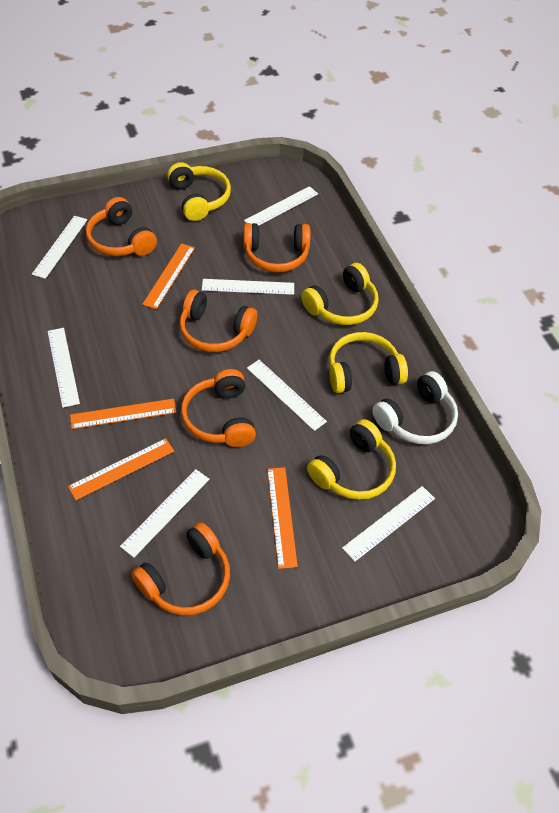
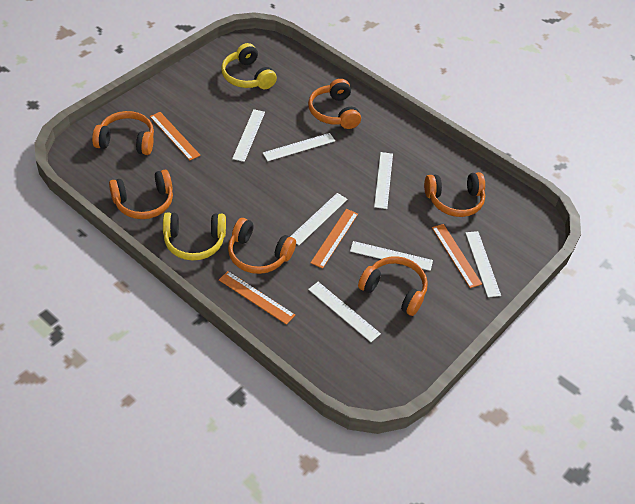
orange headphones: 5 -> 6
white headphones: 1 -> 0
yellow headphones: 4 -> 2

